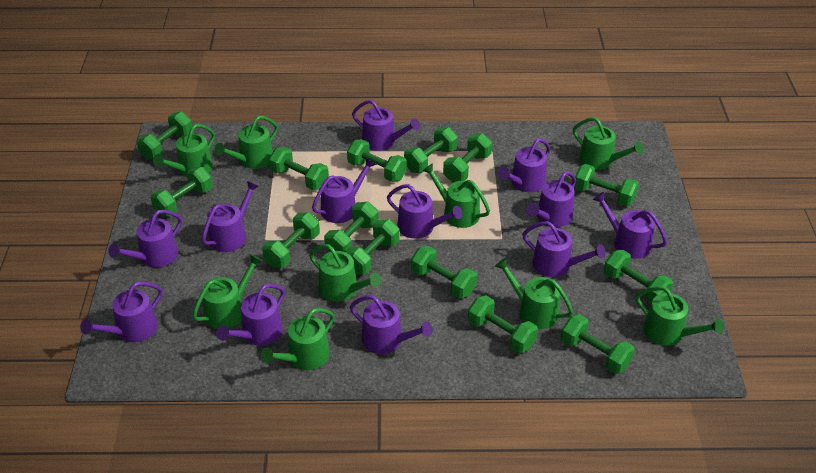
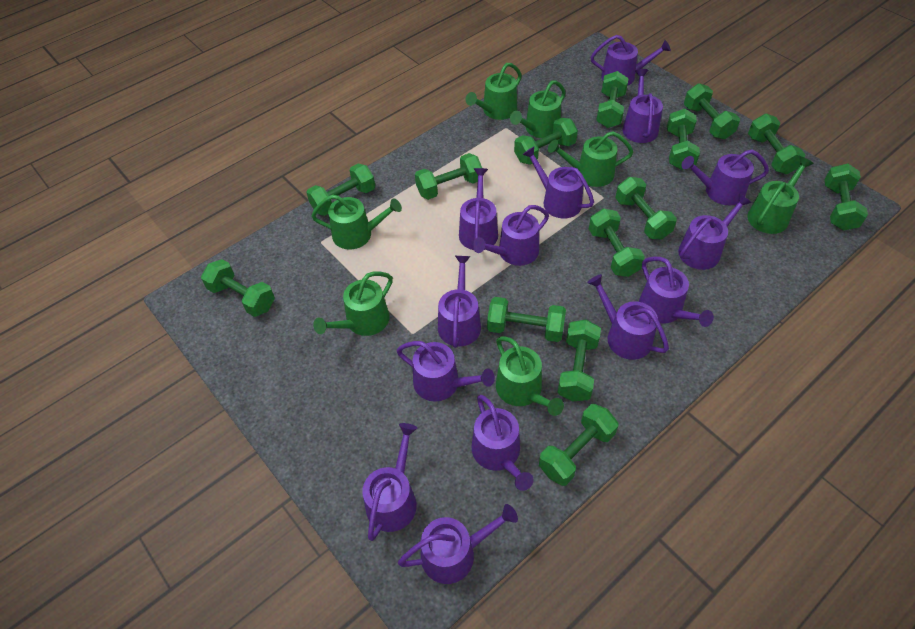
green watering can: 9 -> 7
purple watering can: 12 -> 14

